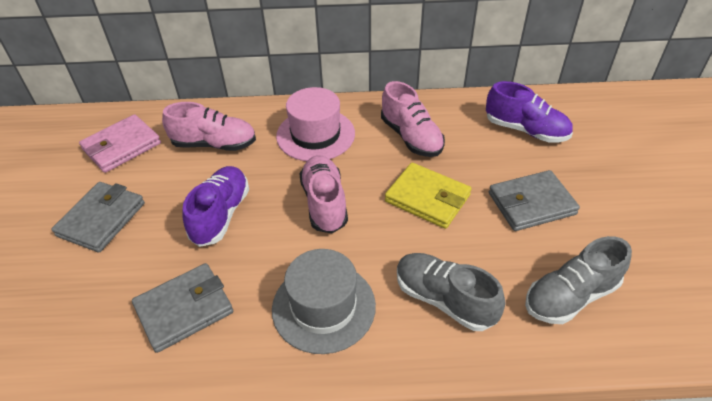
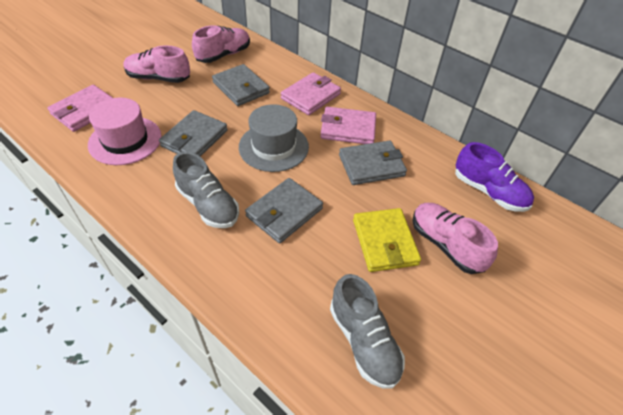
grey wallet: 3 -> 4
pink wallet: 1 -> 3
purple shoe: 2 -> 1

